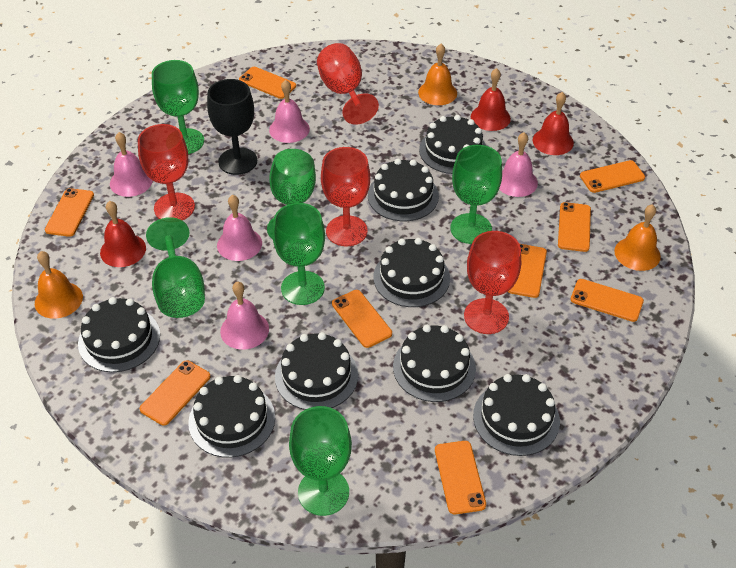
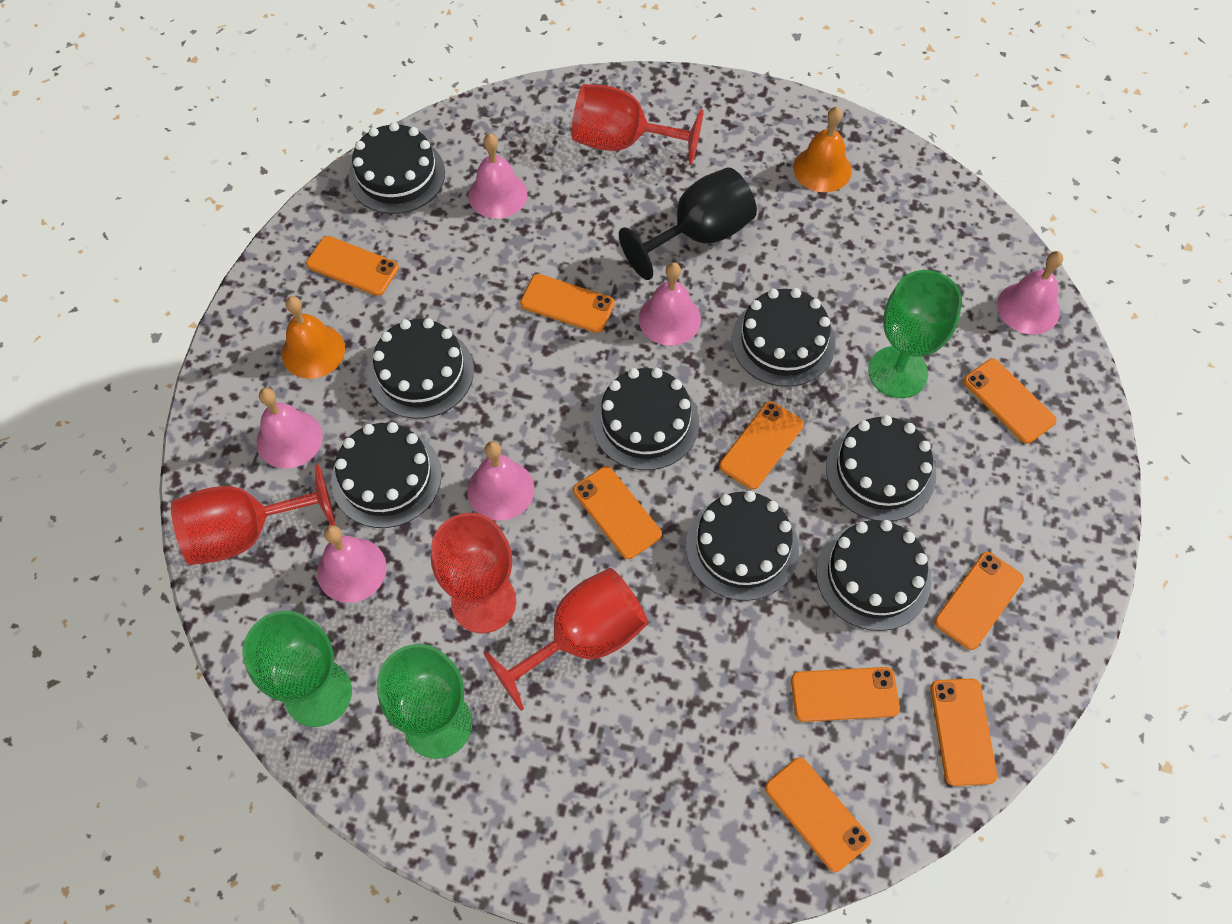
green goblet: 6 -> 3
orange bell: 3 -> 2
pink bell: 5 -> 6
red bell: 3 -> 0

